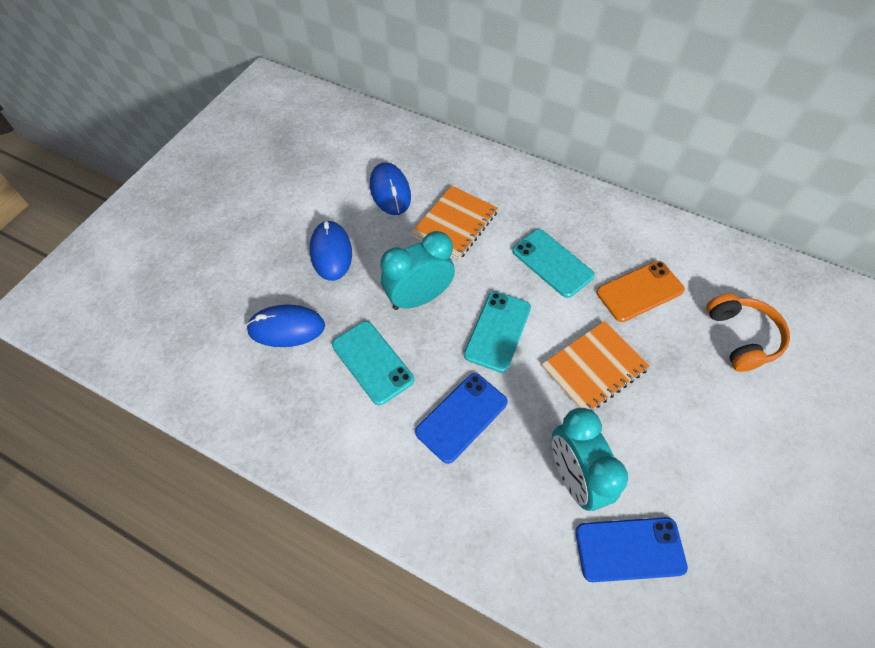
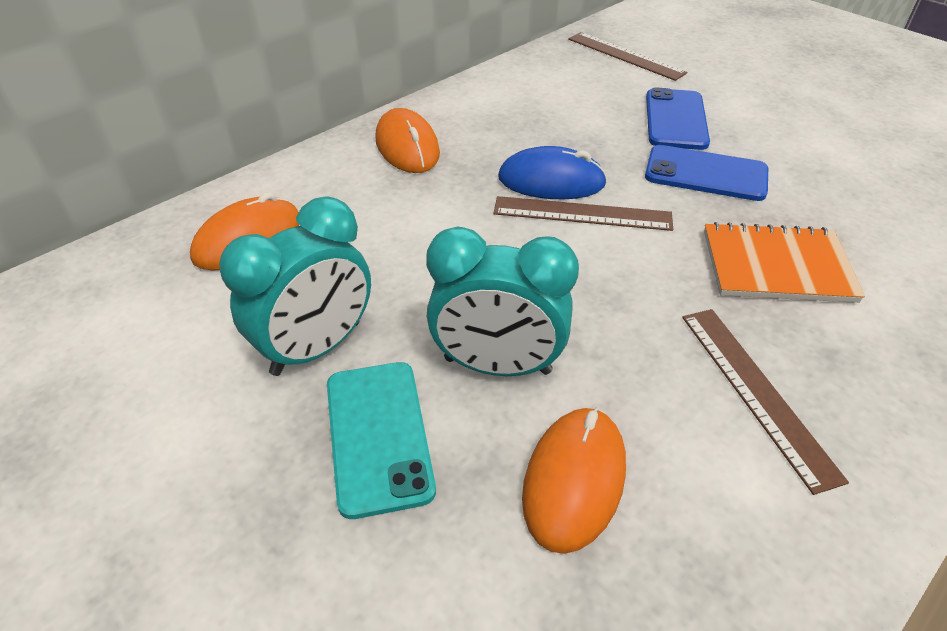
blue mouse: 3 -> 1
brown ruler: 0 -> 3
orange headphones: 1 -> 0
orange mouse: 0 -> 3
orange notebook: 2 -> 1
orange phone: 1 -> 0
turquoise phone: 3 -> 1

